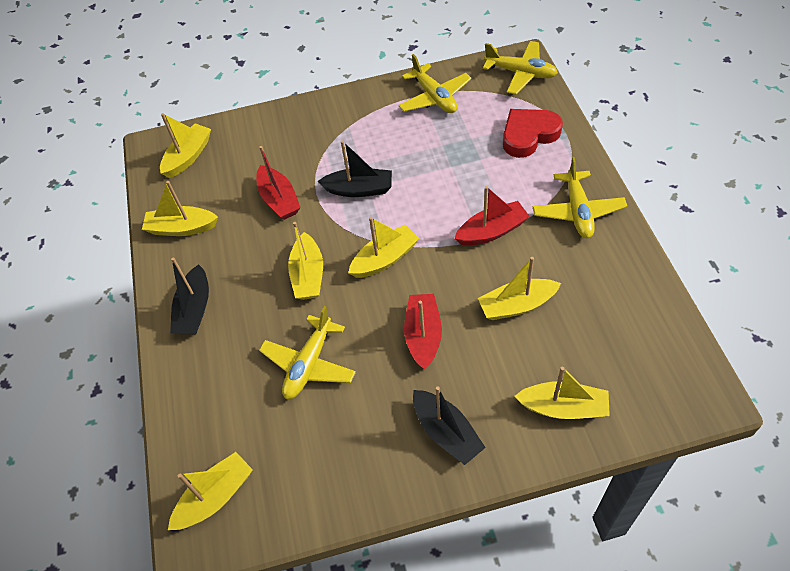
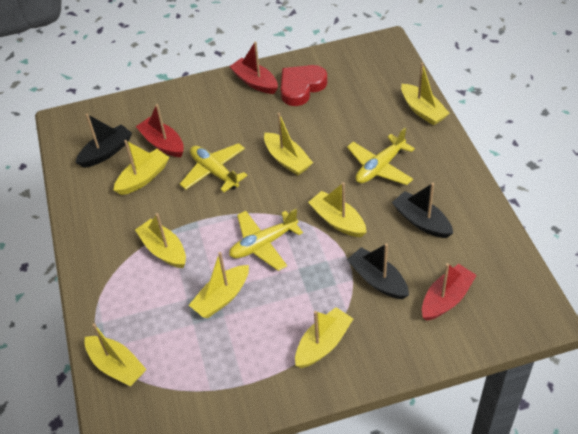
yellow boat: 7 -> 8
yellow plane: 4 -> 3

